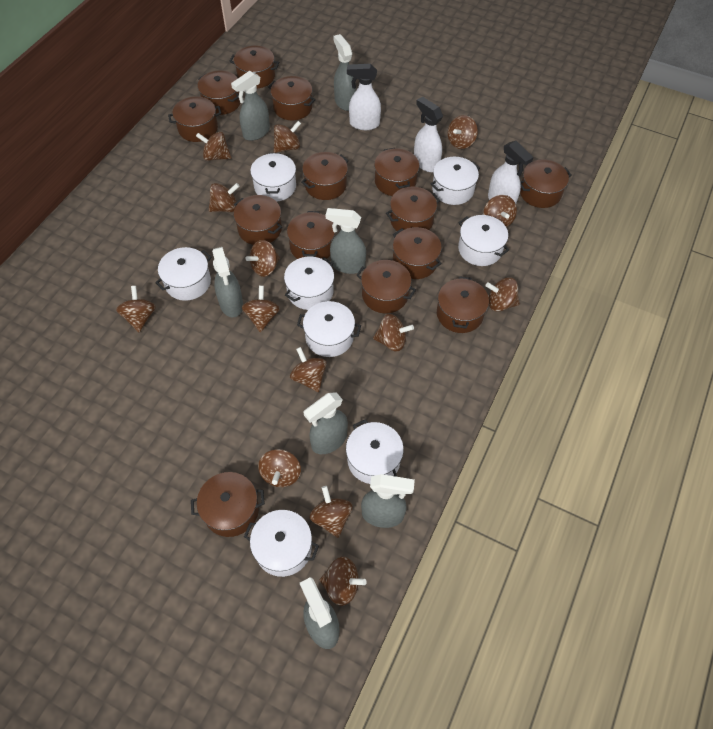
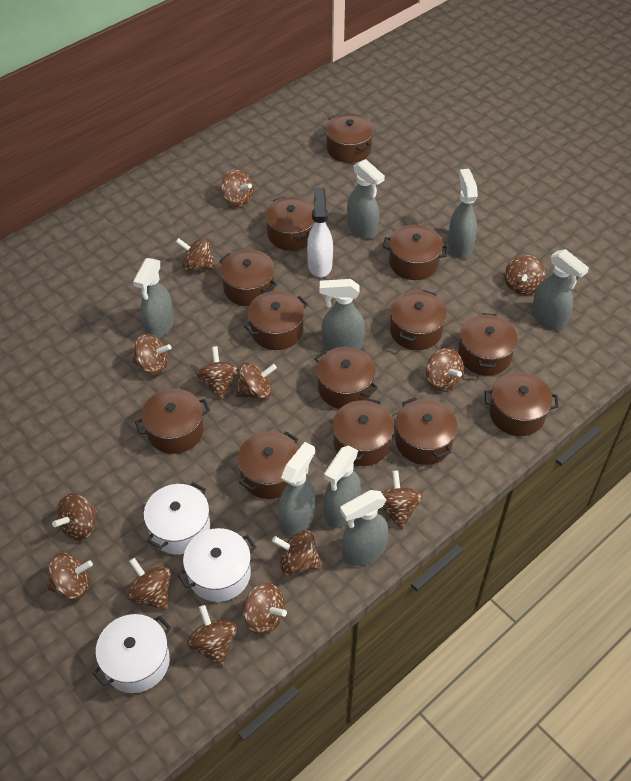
brown pot: 14 -> 13
grey spray bottle: 7 -> 8
white pot: 8 -> 3
white spray bottle: 3 -> 1

